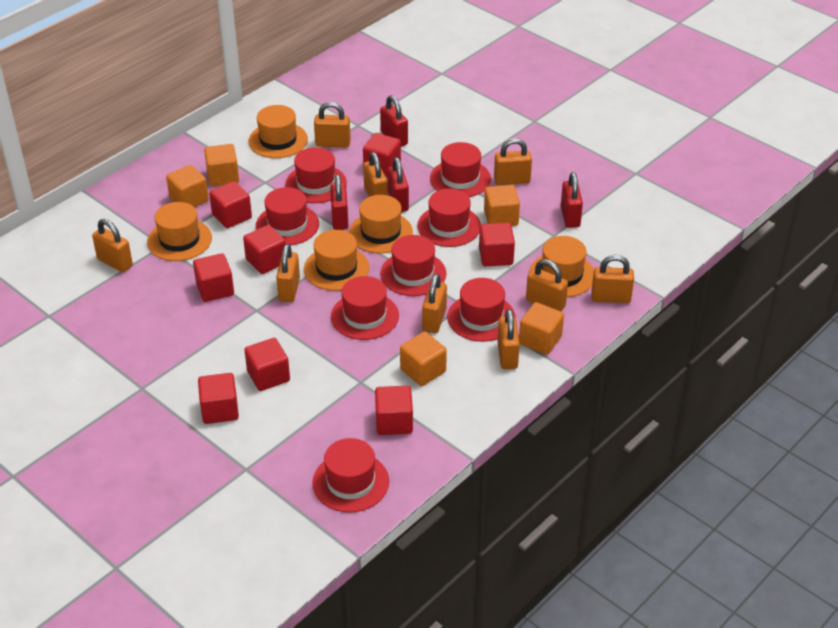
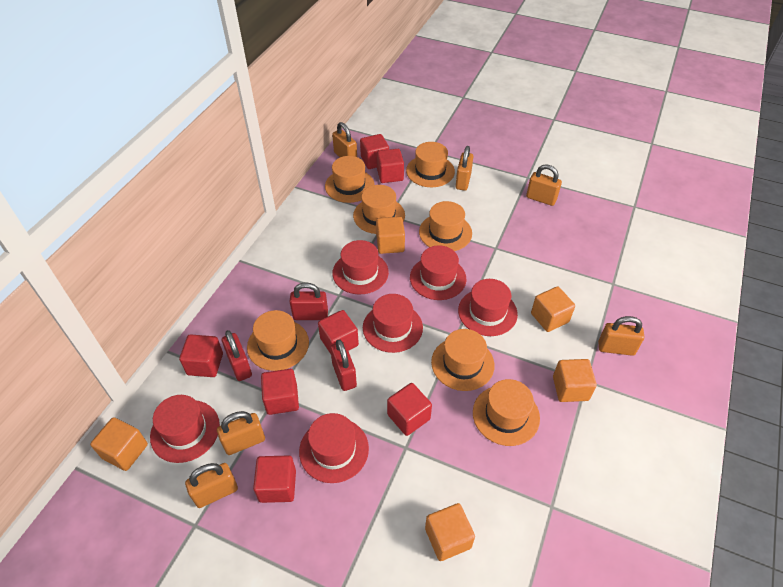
orange hat: 5 -> 7
orange padlock: 9 -> 6
red cube: 8 -> 7
red hat: 8 -> 6
red padlock: 4 -> 3

